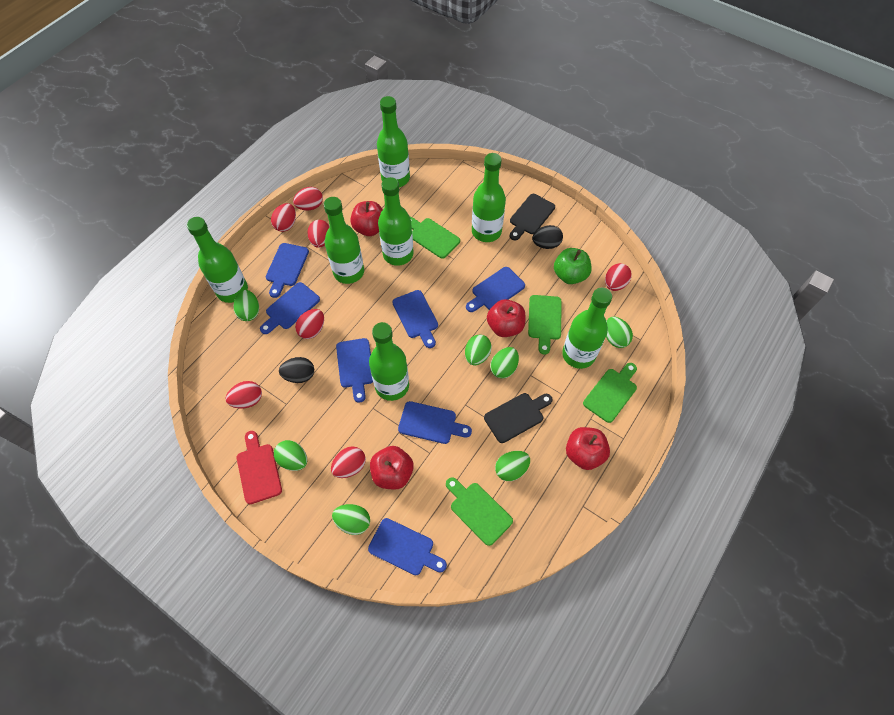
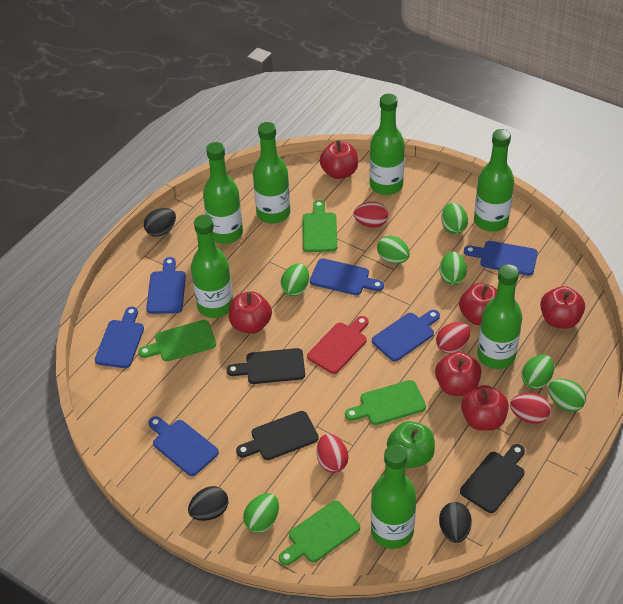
black cutting board: 2 -> 3
black egg: 2 -> 3
blue cutting board: 7 -> 6
red apple: 4 -> 6
red egg: 7 -> 4

